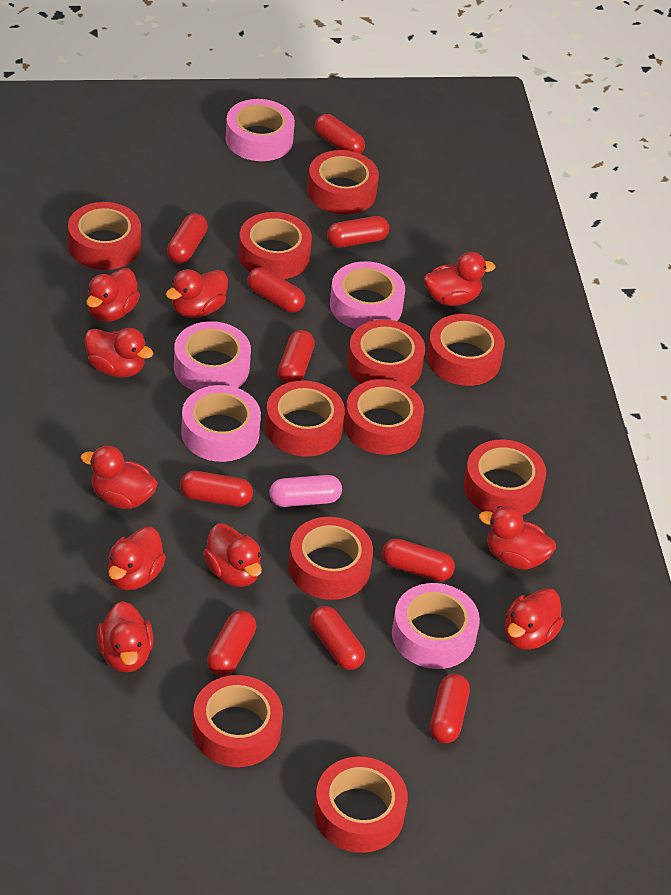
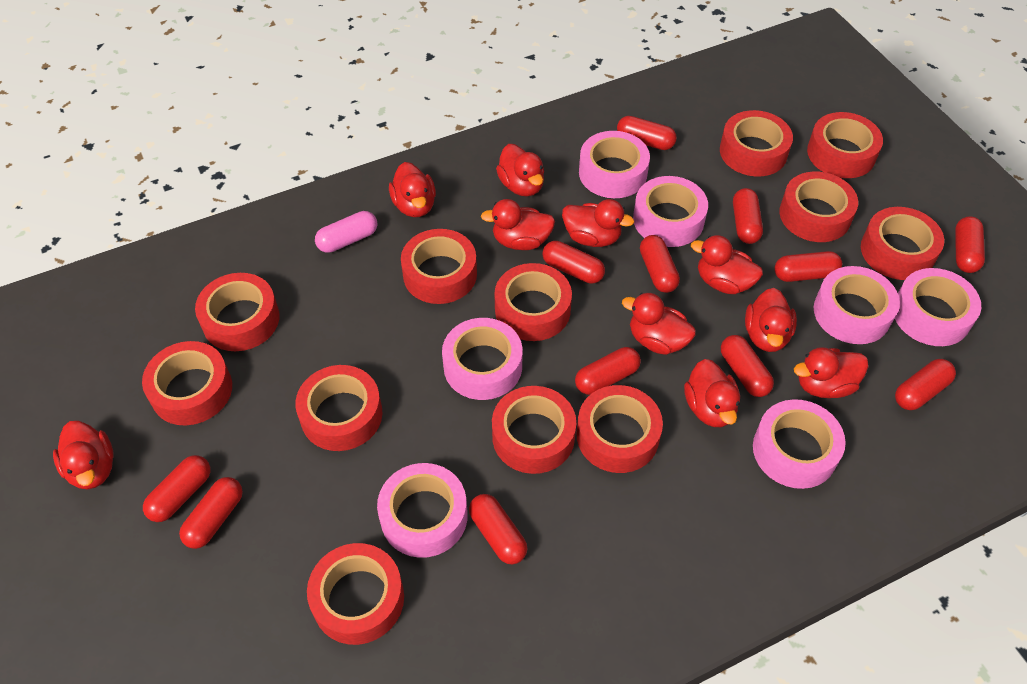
pink tape: 5 -> 7
red capsule: 10 -> 12
red tape: 11 -> 12

